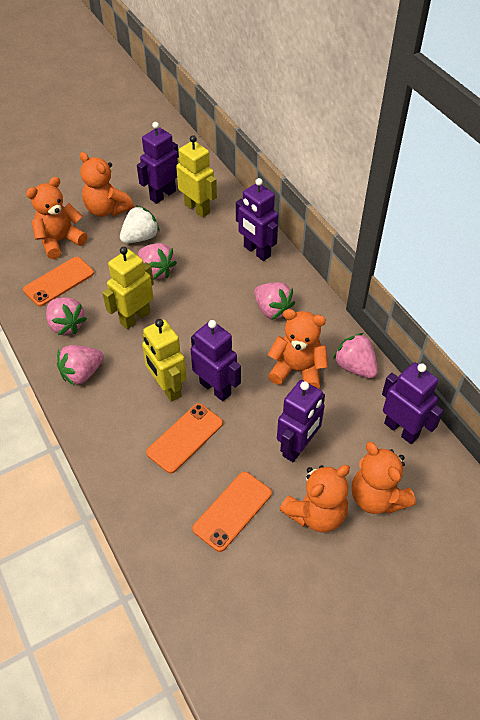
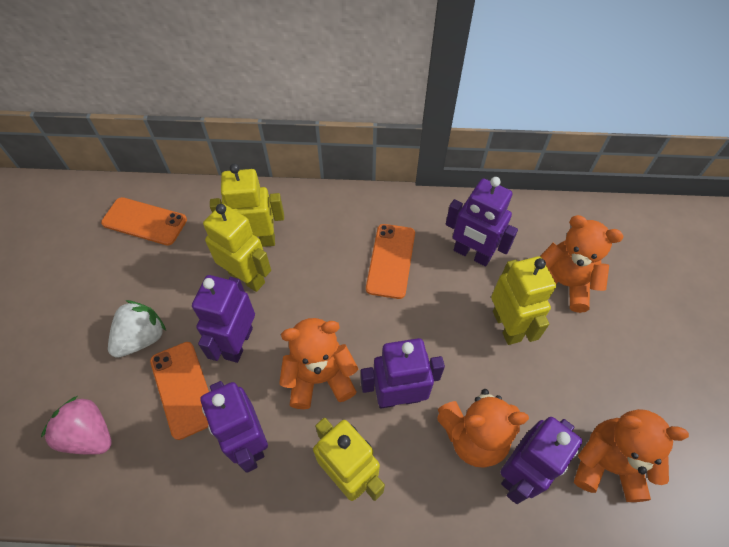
orange teddy bear: 5 -> 4
pink strawberry: 5 -> 1
yellow robot: 3 -> 4

